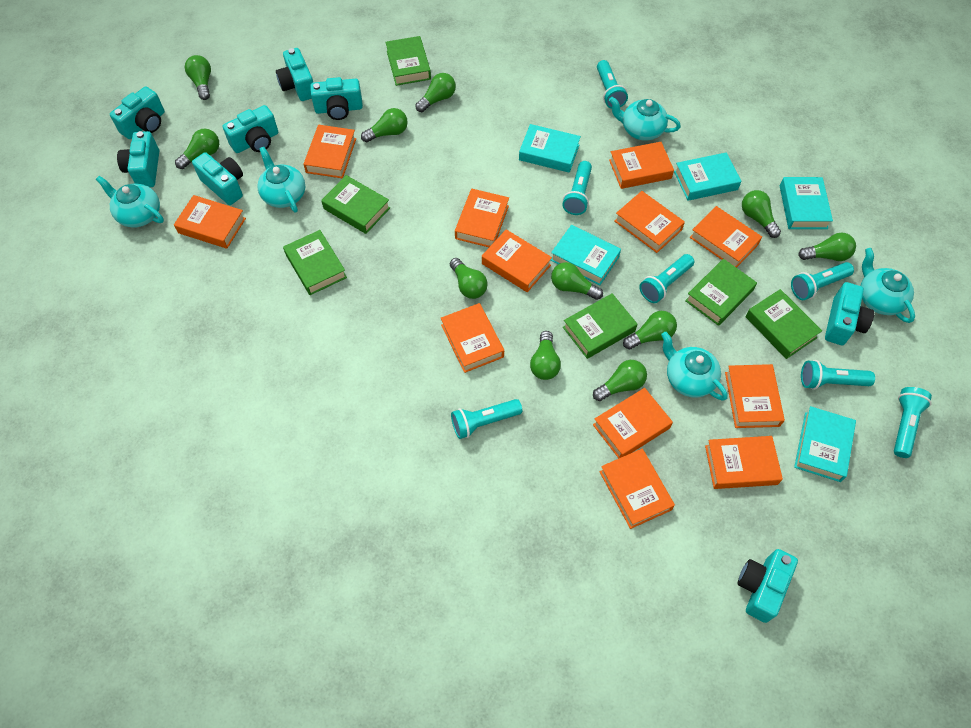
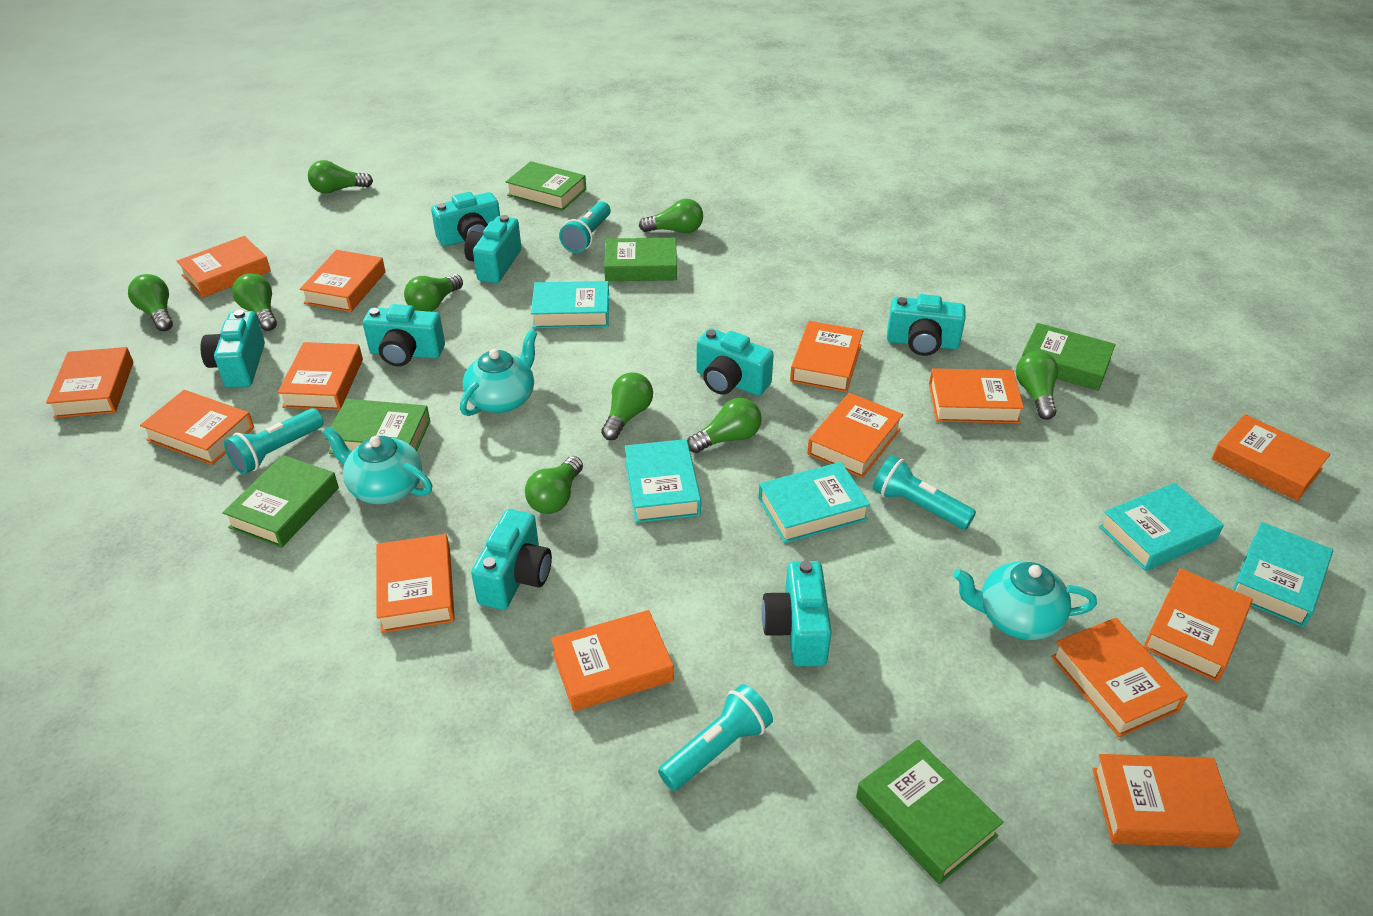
green light bulb: 11 -> 9
orange book: 12 -> 14
turquoise flashlight: 7 -> 4
turquoise teapot: 5 -> 3

